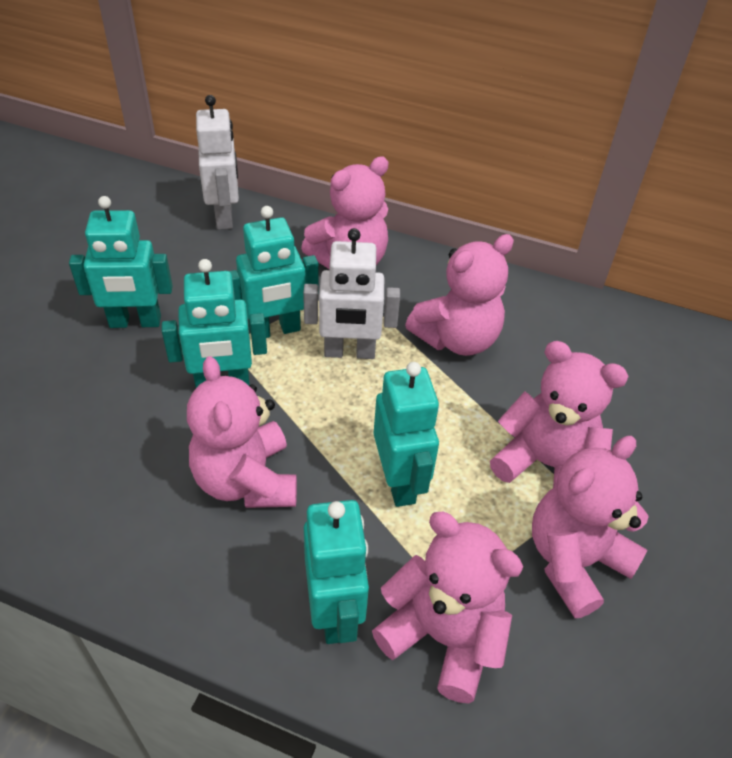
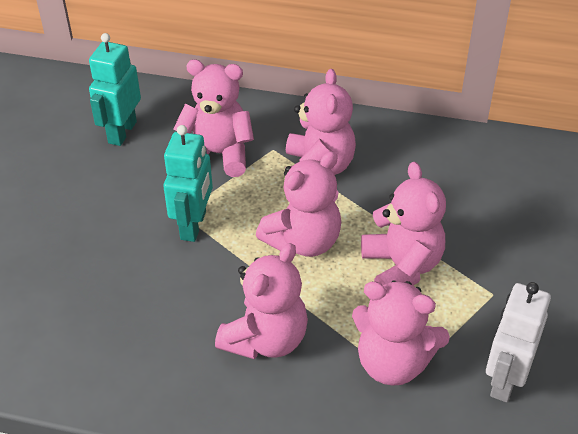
turquoise robot: 5 -> 2
white robot: 2 -> 1

